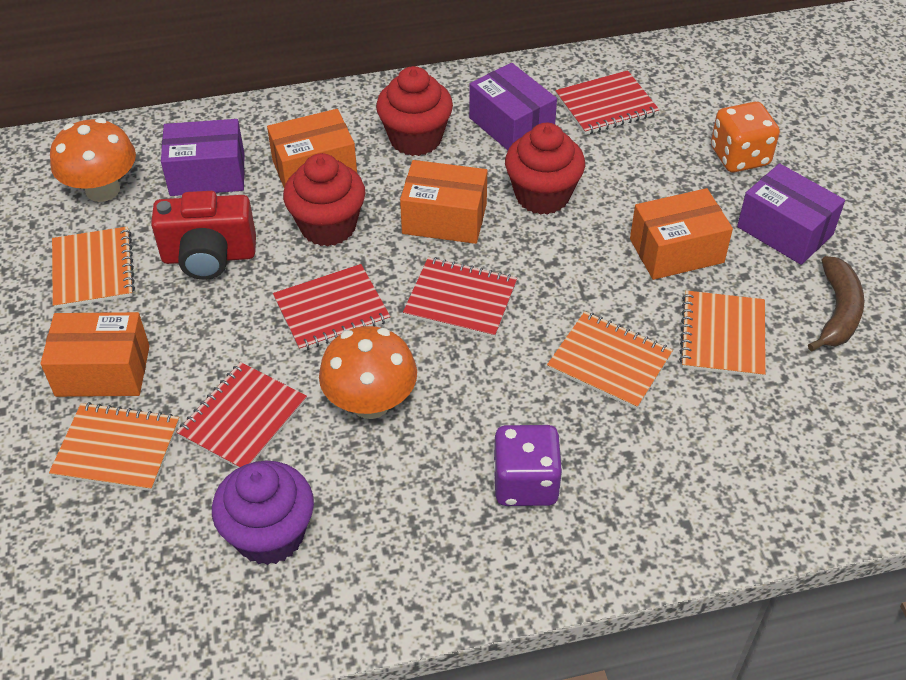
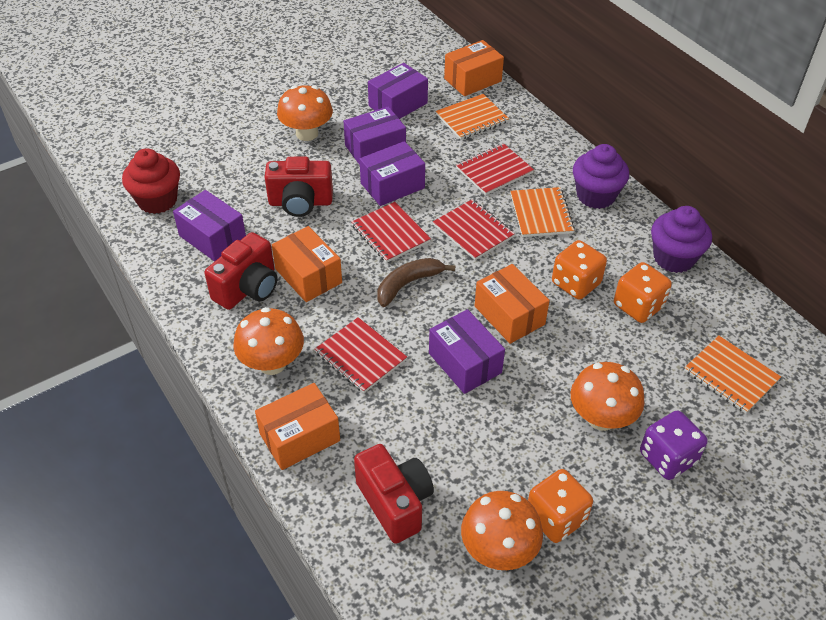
orange dice: 1 -> 3
orange mushroom: 2 -> 4
orange notebook: 4 -> 3
purple box: 3 -> 5
purple cupcake: 1 -> 2
red camera: 1 -> 3
red cupcake: 3 -> 1

